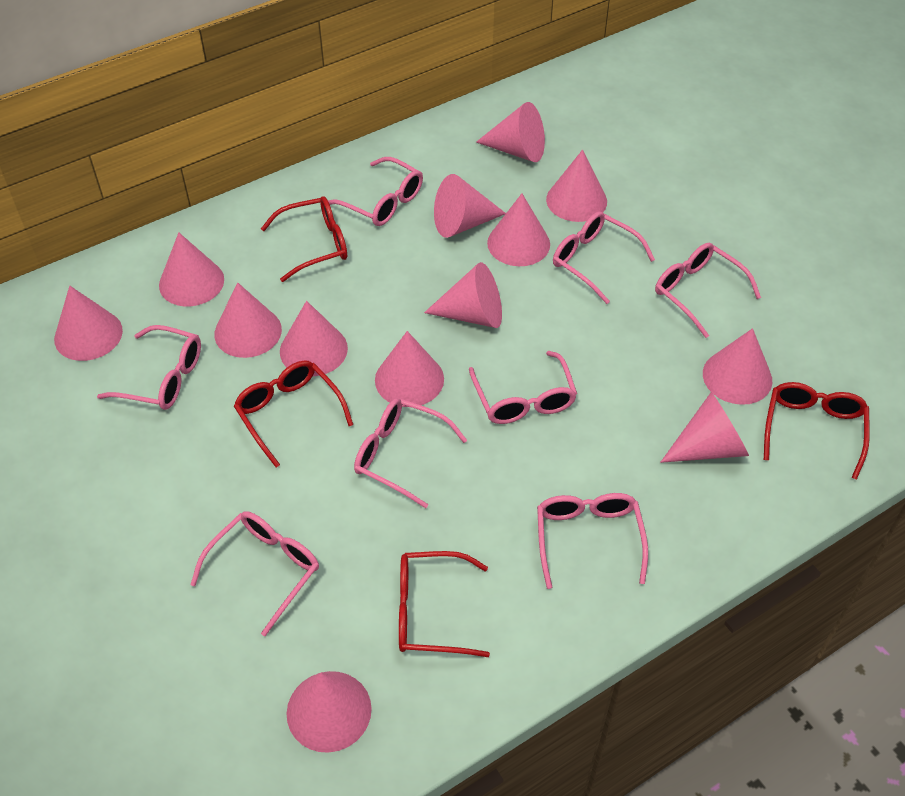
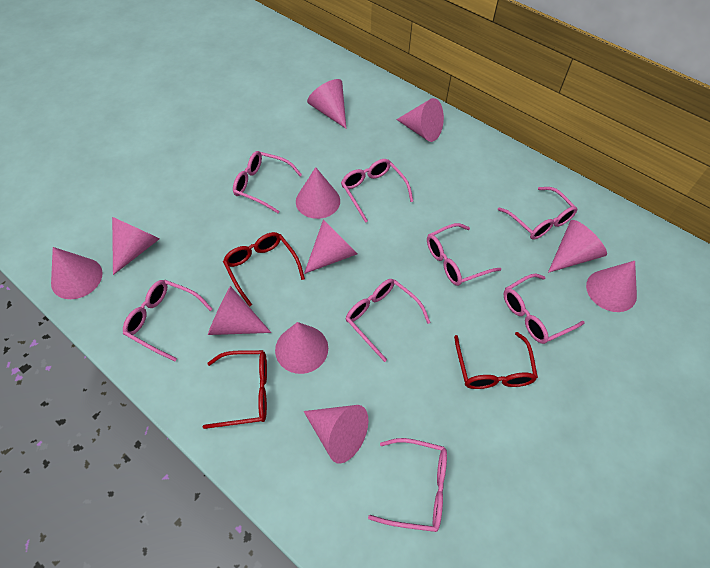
pink cone: 13 -> 11
red glasses: 4 -> 3

